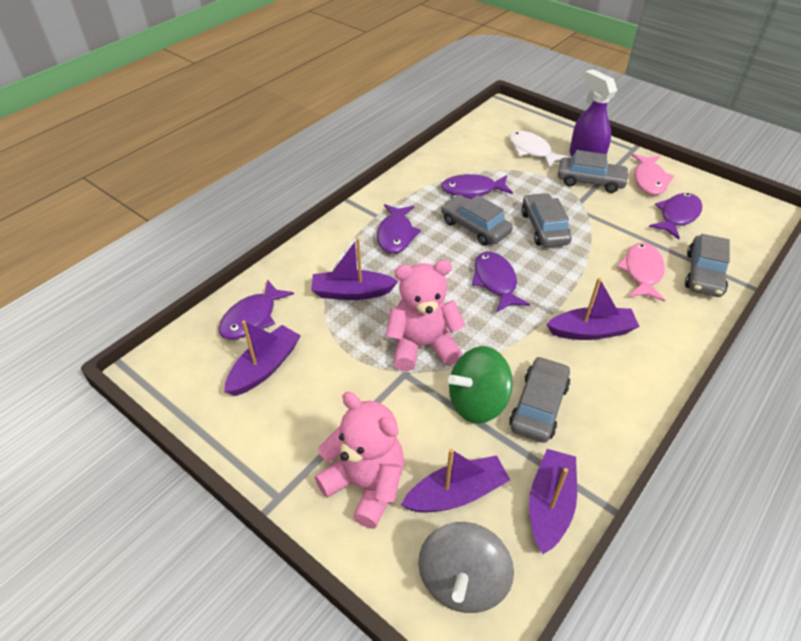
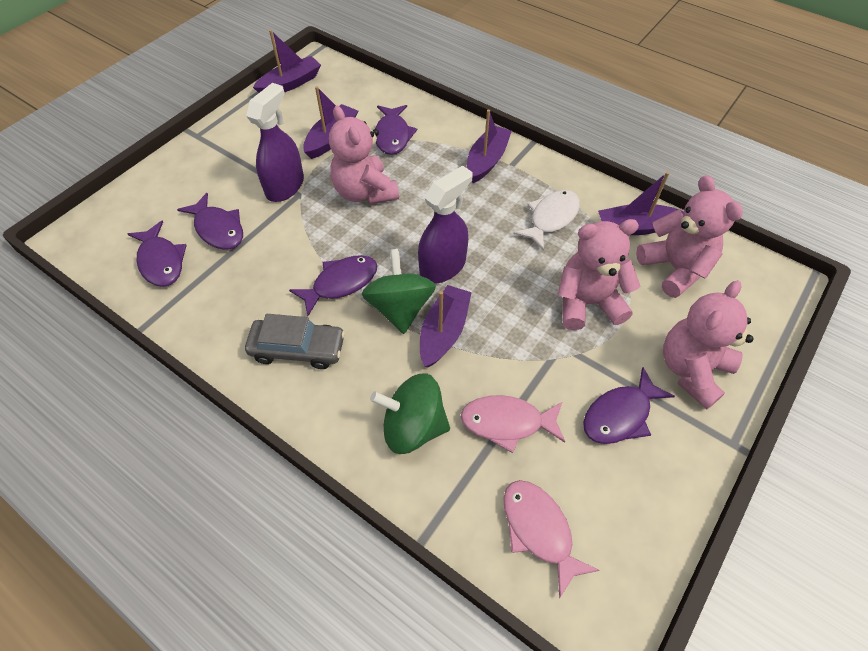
green spinning top: 1 -> 2
grey car: 5 -> 1
grey spinning top: 1 -> 0
pink teddy bear: 2 -> 4
purple spray bottle: 1 -> 2

